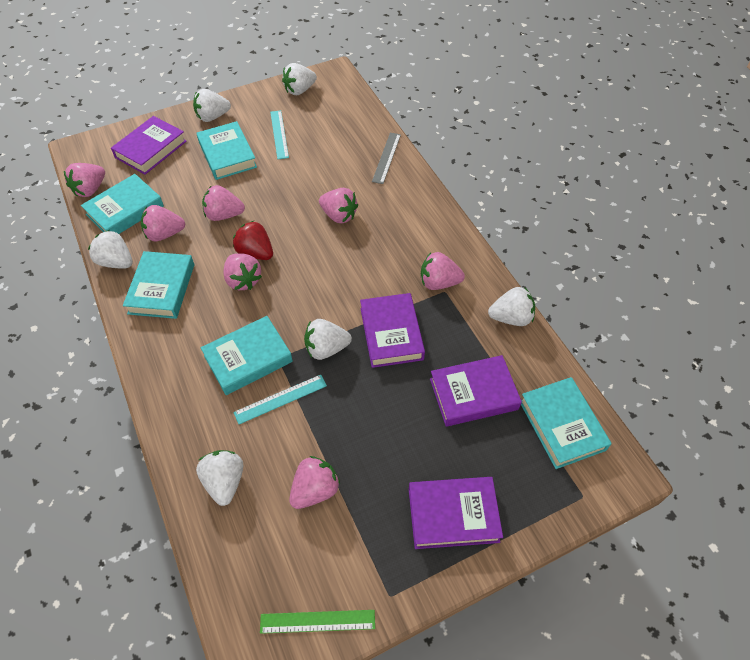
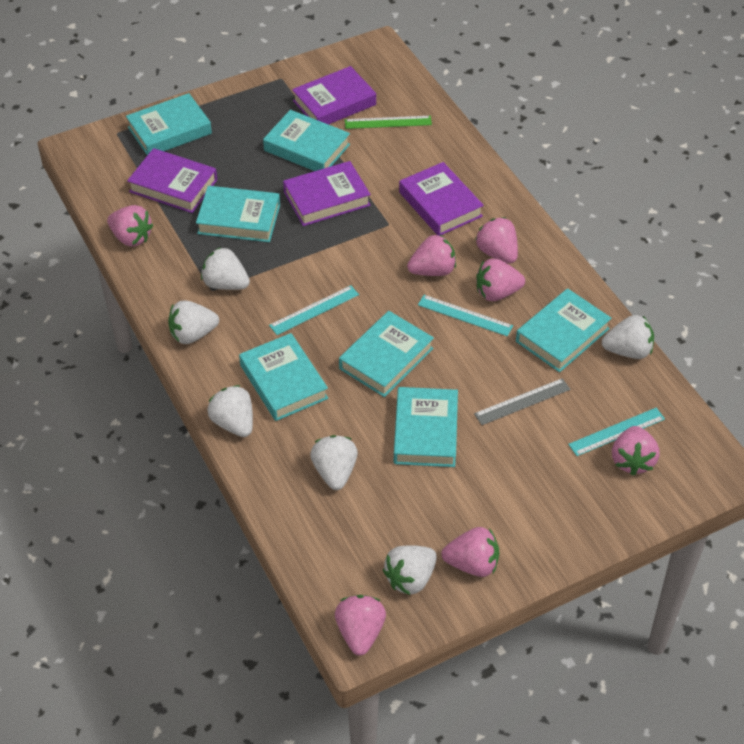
red strawberry: 1 -> 0
turquoise book: 5 -> 7
turquoise ruler: 2 -> 3

